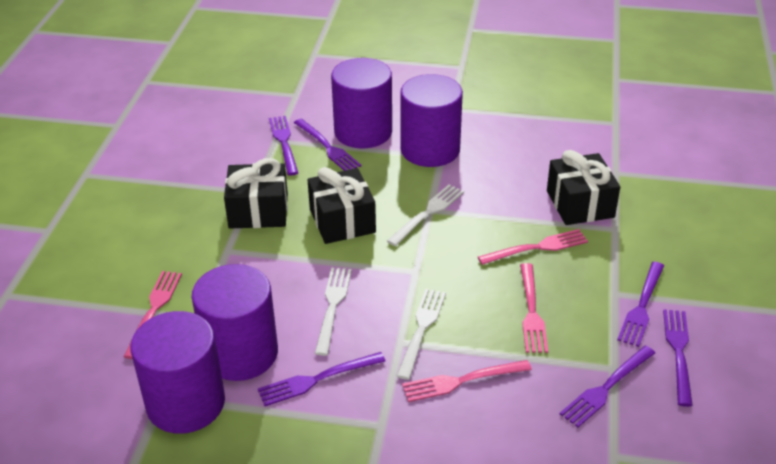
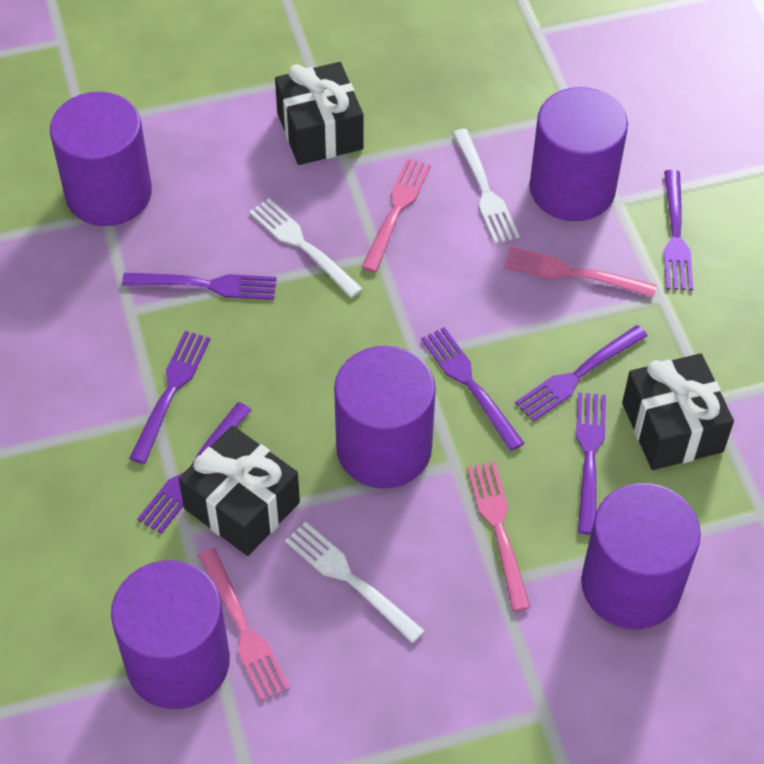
purple cylinder: 4 -> 5
purple fork: 6 -> 7

